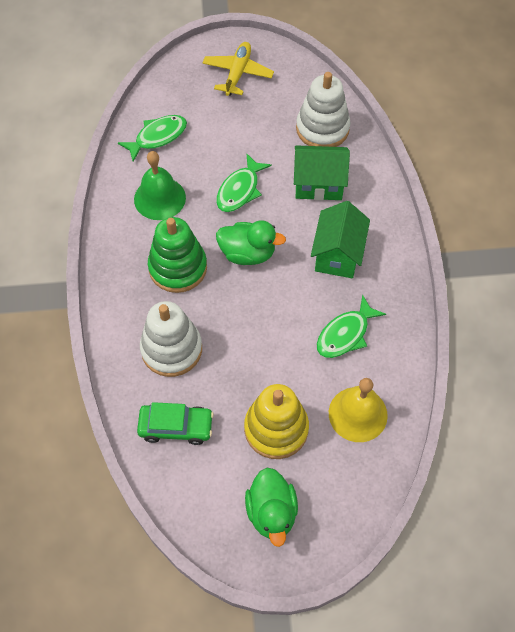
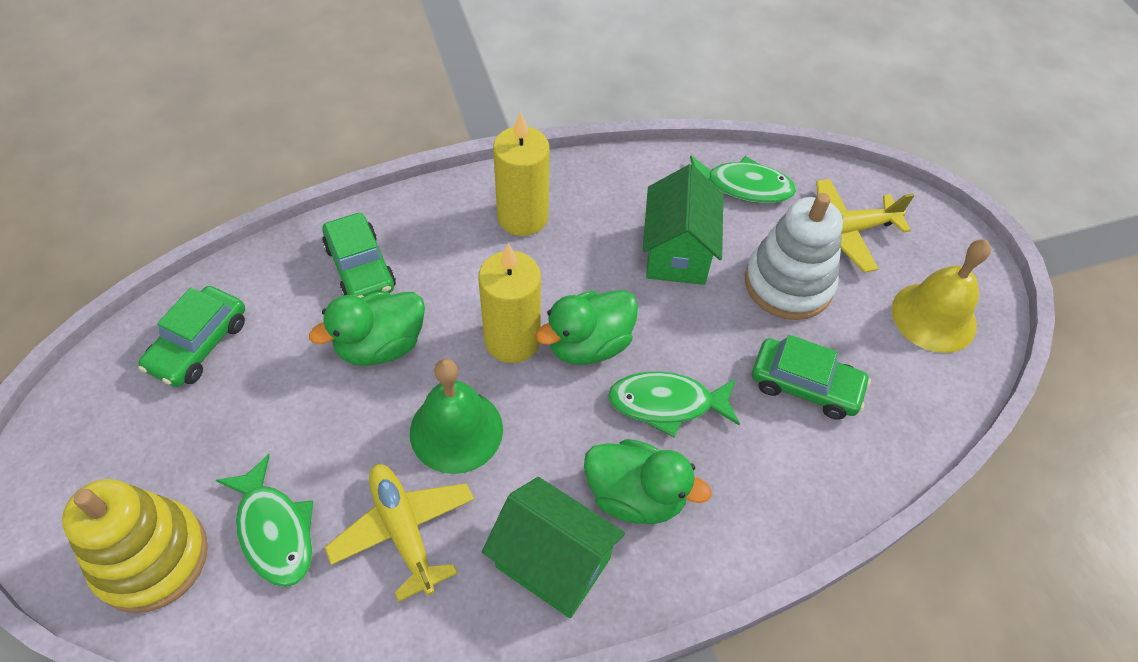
green car: 1 -> 3
green duck: 2 -> 3
green stacking toy: 1 -> 0
white stacking toy: 2 -> 1
yellow candle: 0 -> 2
yellow plane: 1 -> 2

